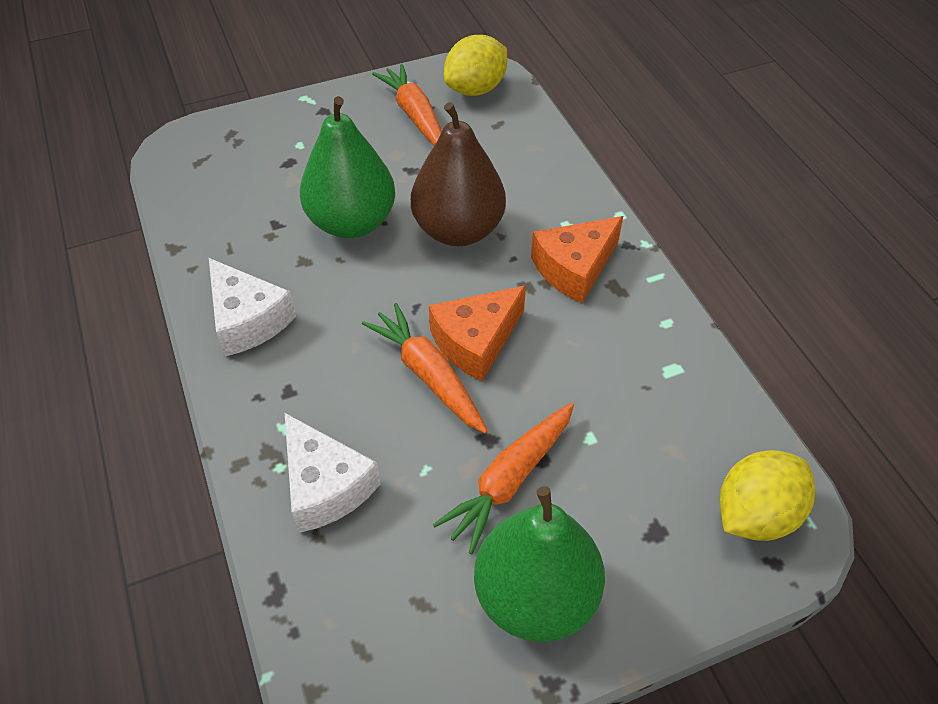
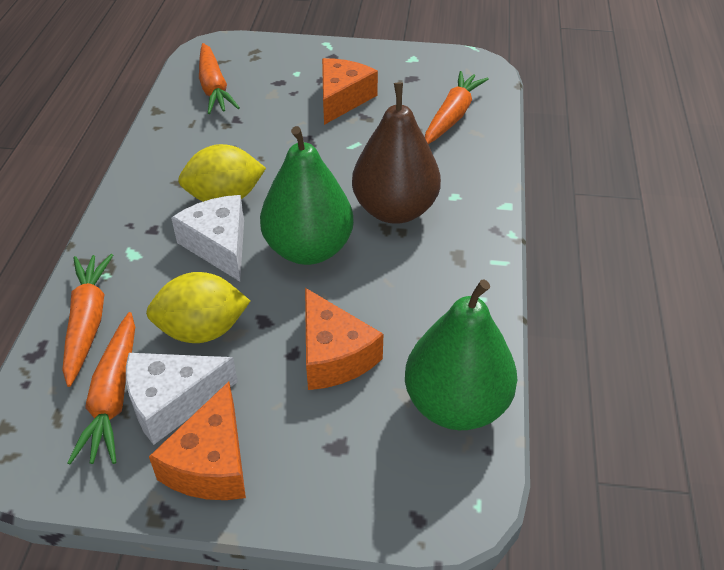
orange carrot: 3 -> 4
orange cheese: 2 -> 3

